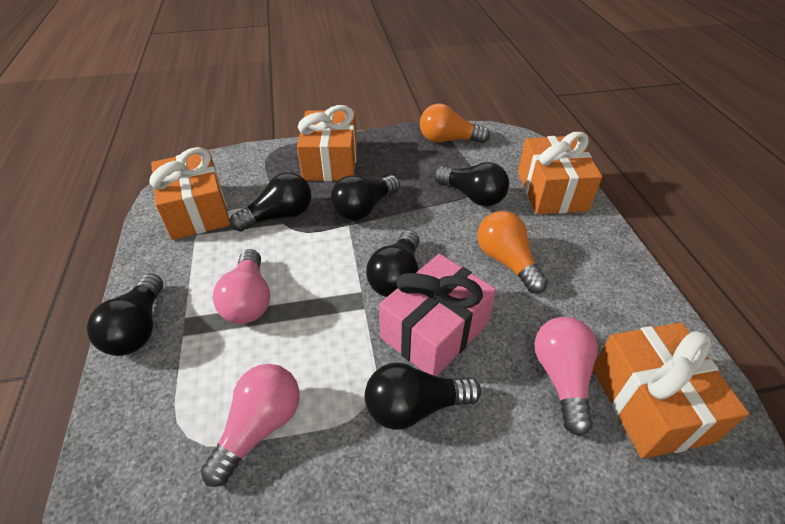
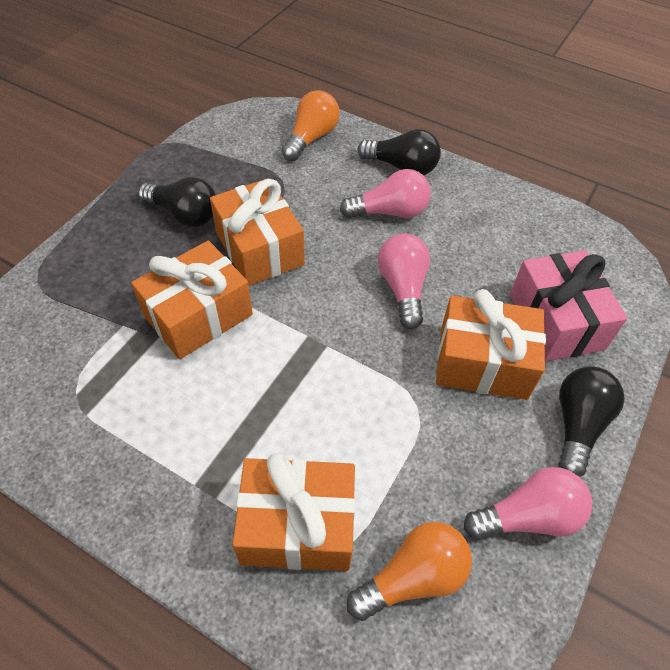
black light bulb: 6 -> 3

